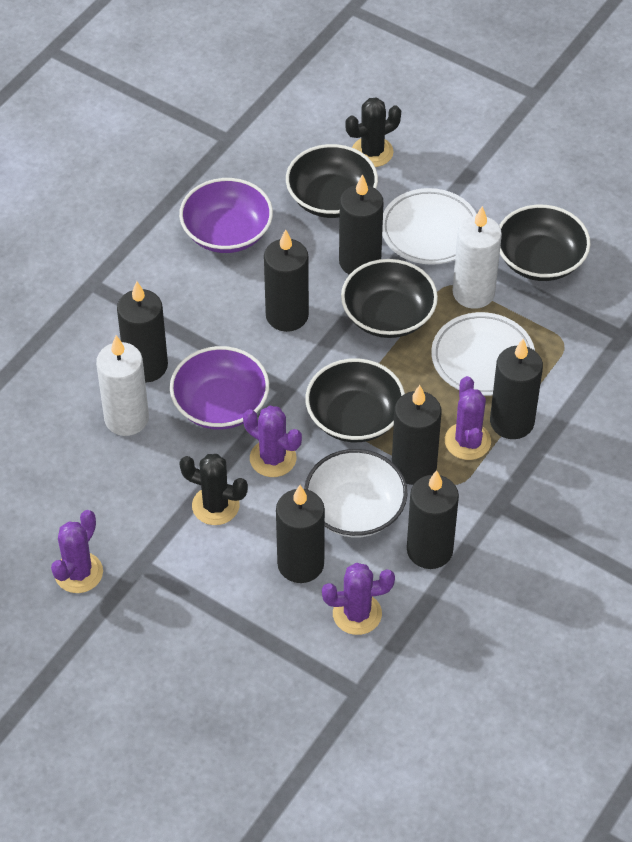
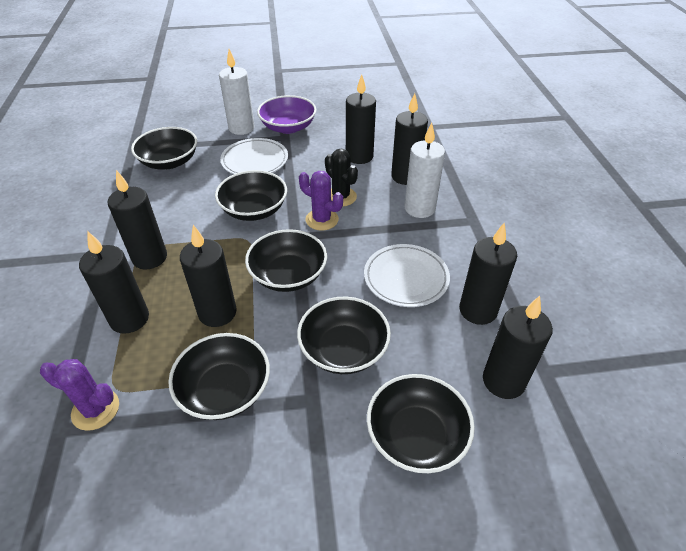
black bowl: 4 -> 6
black cactus: 2 -> 1
purple bowl: 2 -> 1
purple cactus: 4 -> 2
white bowl: 1 -> 0

